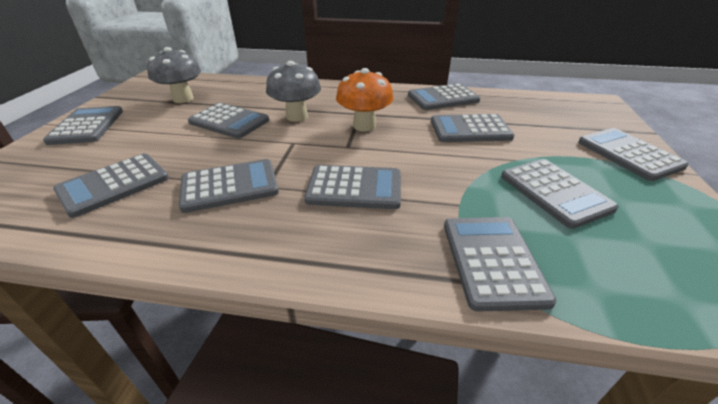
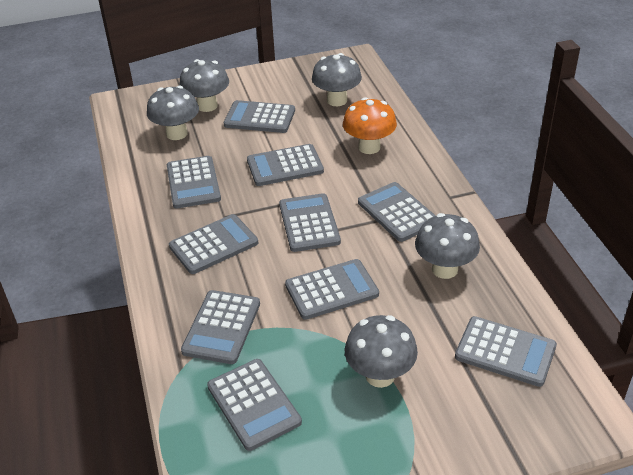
grey mushroom: 2 -> 5

